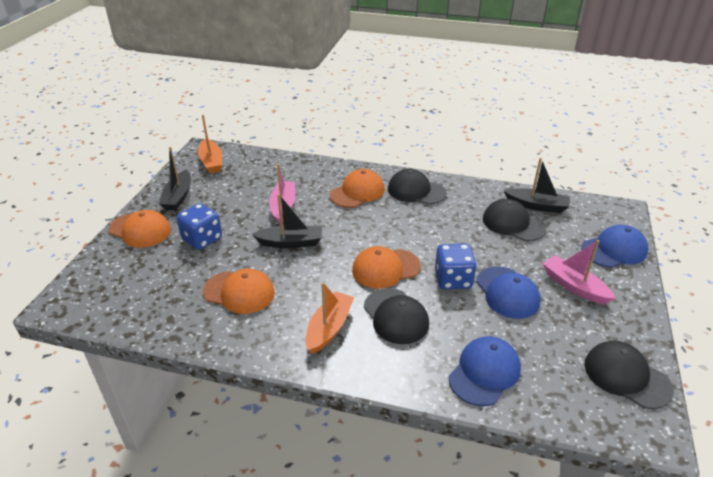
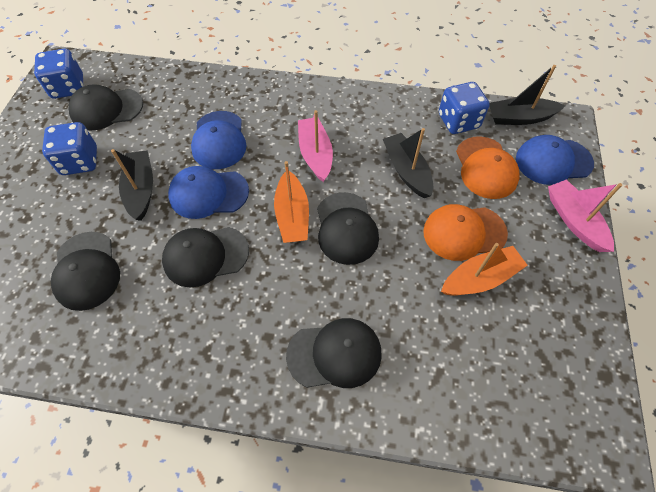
black cap: 4 -> 5
blue dice: 2 -> 3
orange cap: 4 -> 2

